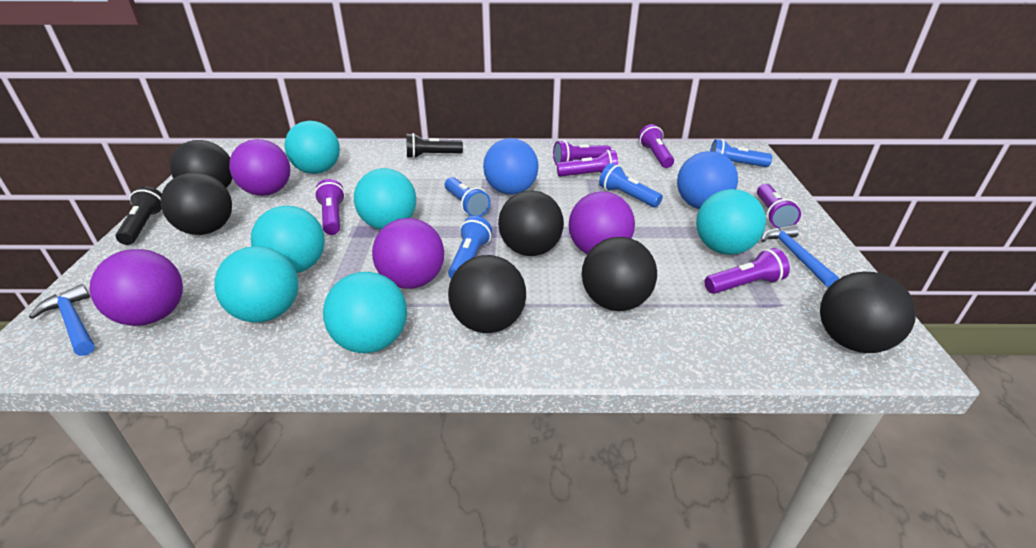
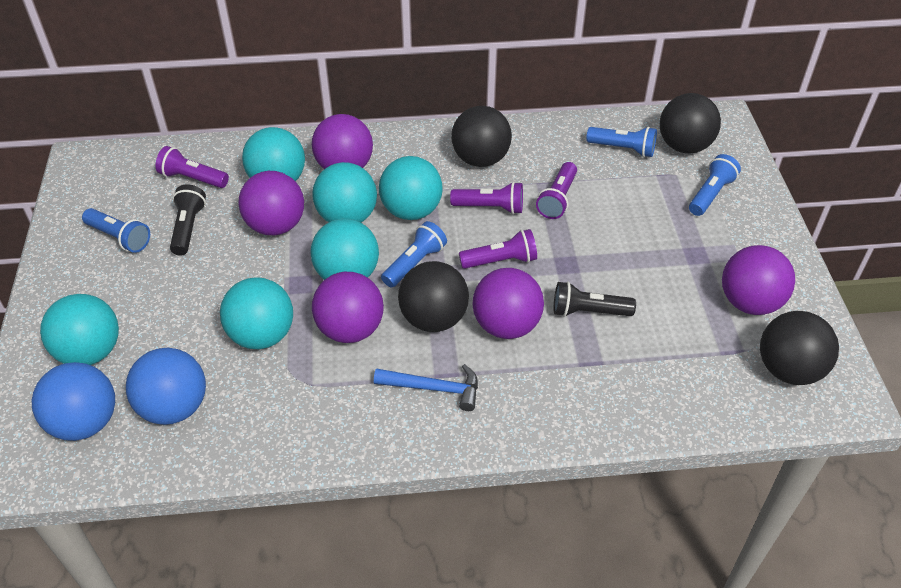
black ball: 6 -> 4
blue hammer: 2 -> 1
purple ball: 4 -> 5
purple flashlight: 6 -> 4

